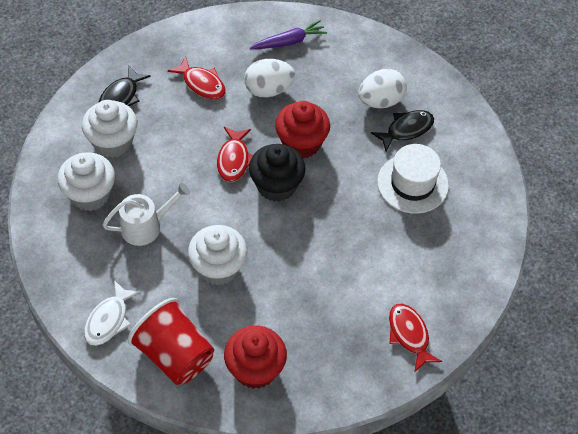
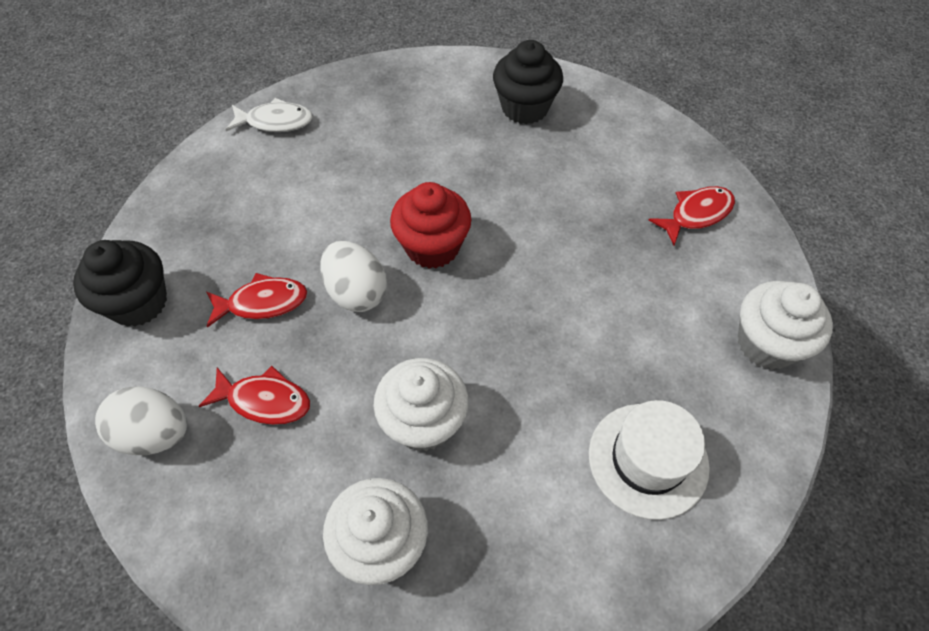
black cupcake: 1 -> 2
black fish: 2 -> 0
purple carrot: 1 -> 0
red cup: 1 -> 0
red cupcake: 2 -> 1
white watering can: 1 -> 0

